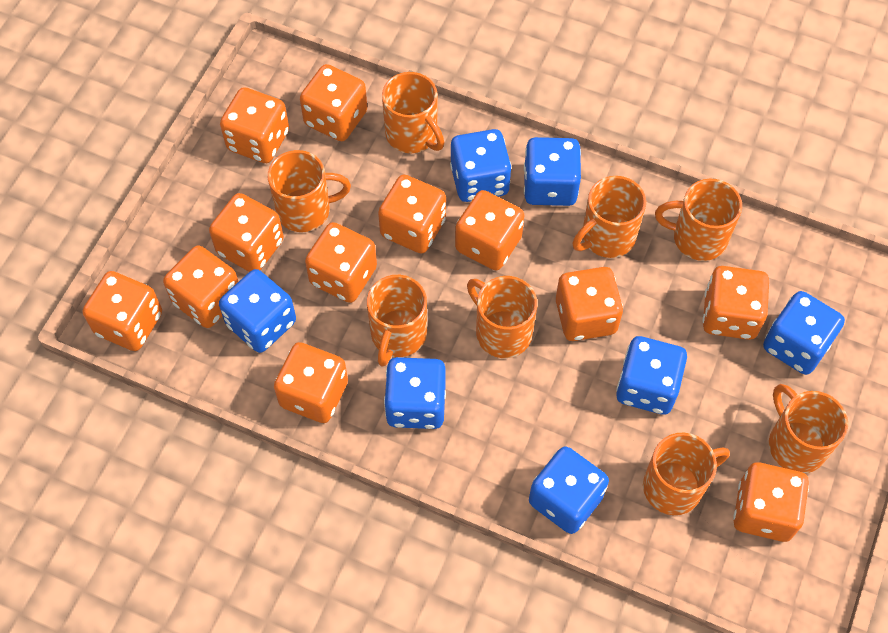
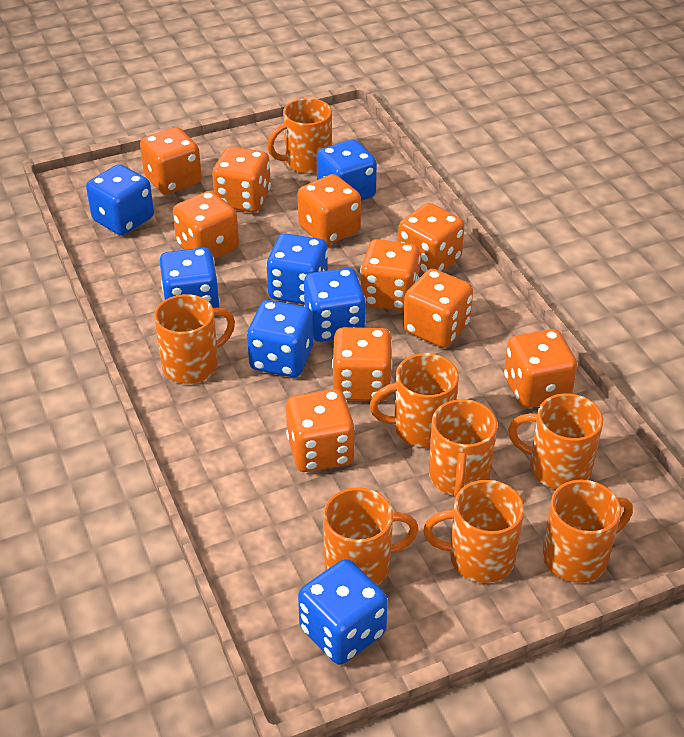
orange dice: 12 -> 10

